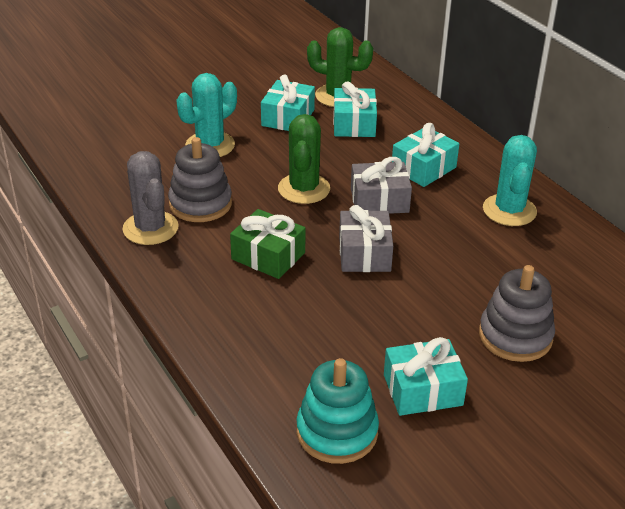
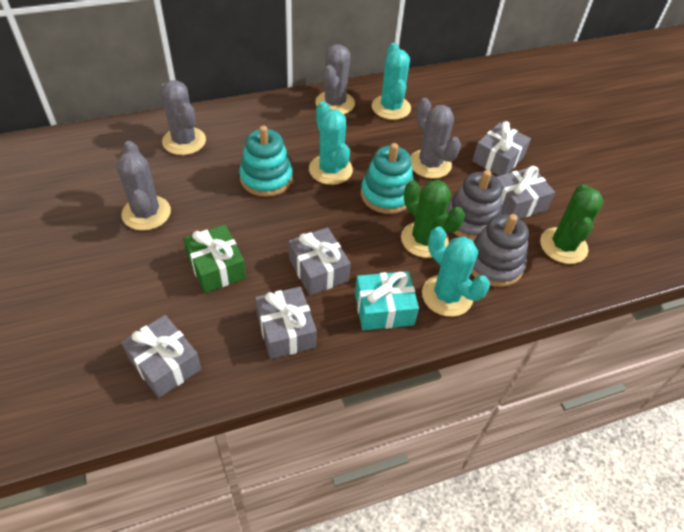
grey cactus: 1 -> 4
grey gift: 2 -> 5
turquoise cactus: 2 -> 3
turquoise gift: 4 -> 1
turquoise stacking toy: 1 -> 2

